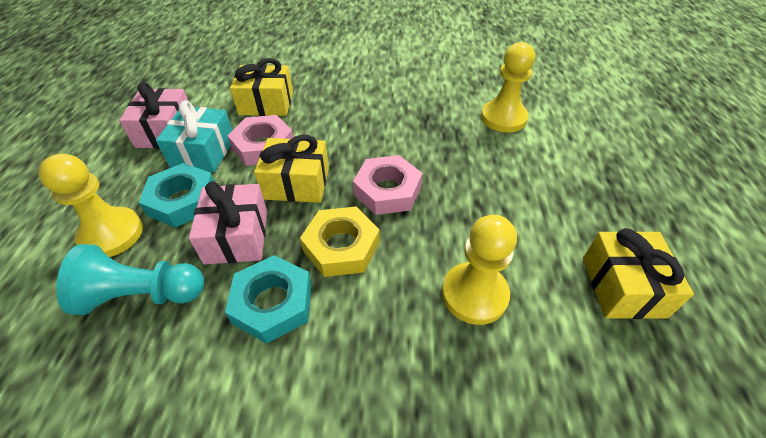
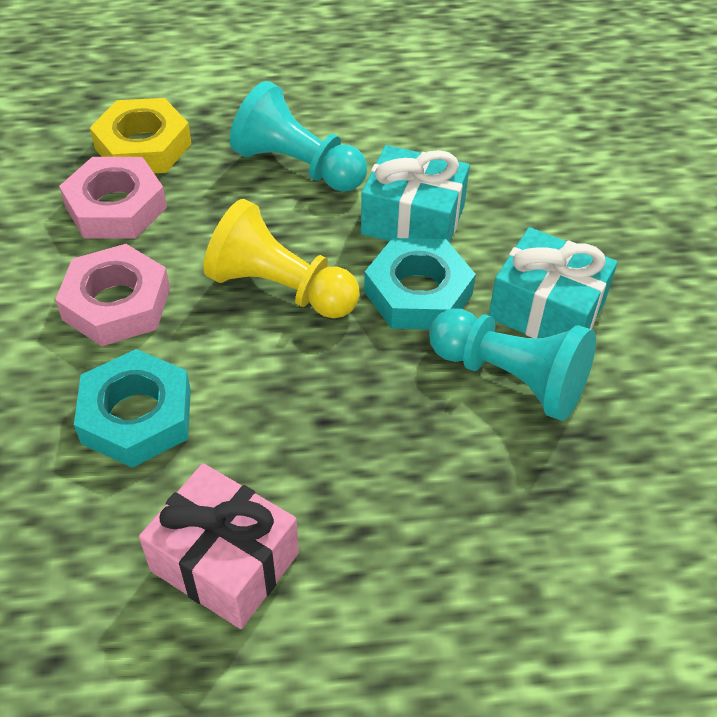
pink gift: 2 -> 1
turquoise gift: 1 -> 2
turquoise pawn: 1 -> 2
yellow gift: 3 -> 0
yellow pawn: 3 -> 1

